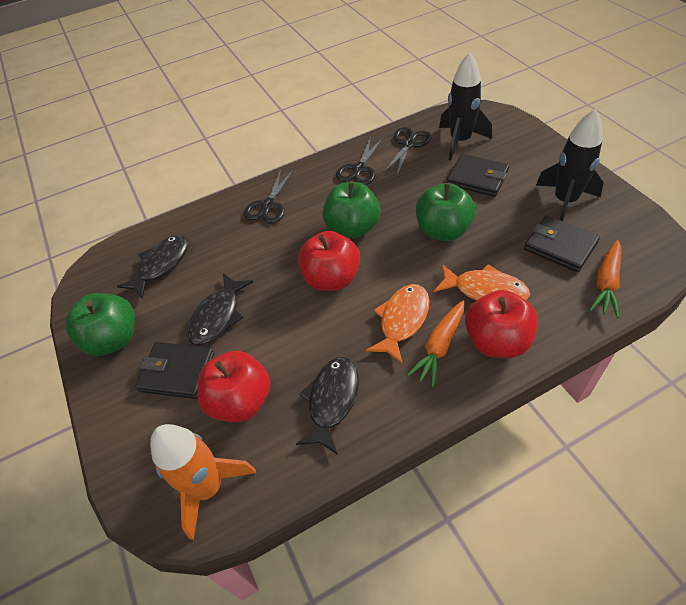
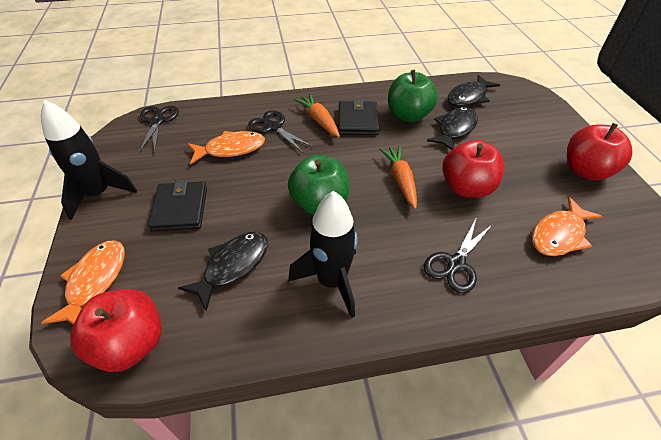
black wallet: 3 -> 2
green apple: 3 -> 2
orange fish: 2 -> 3
orange rocket: 1 -> 0

